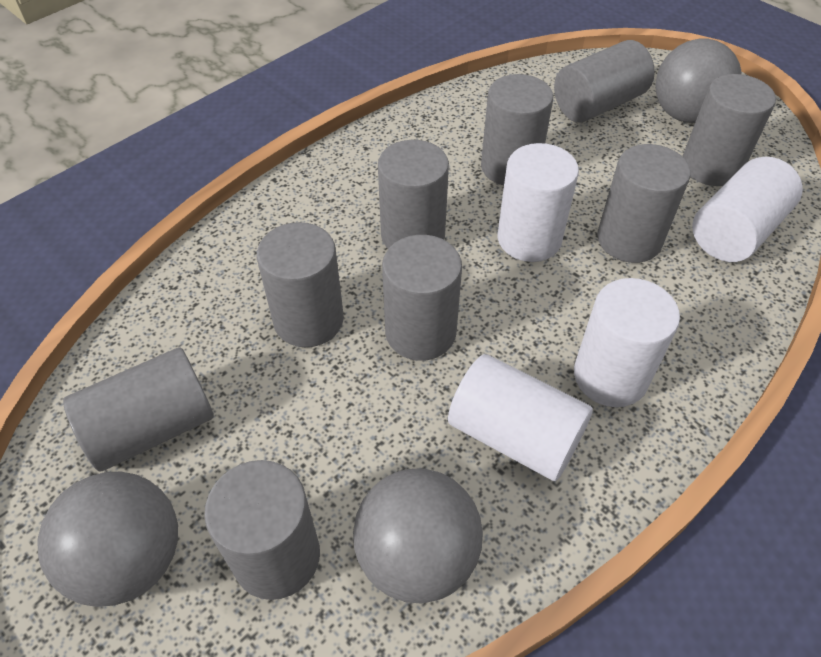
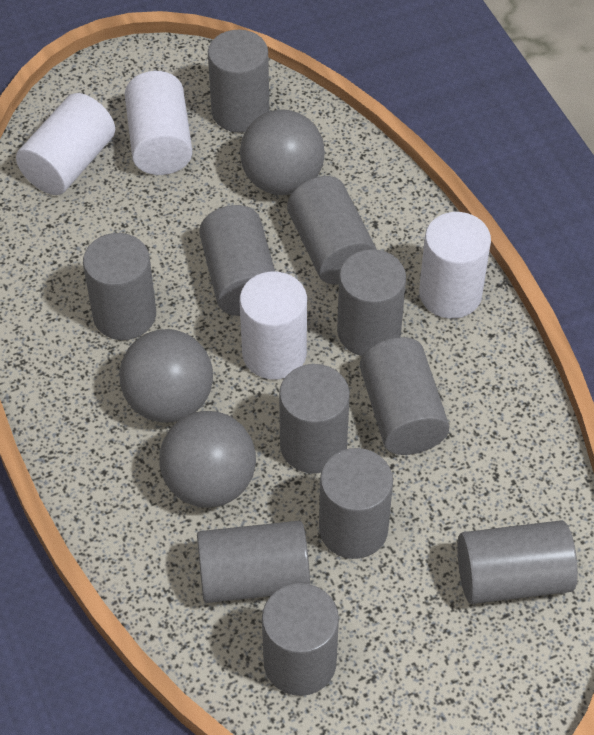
grey cylinder: 9 -> 11

